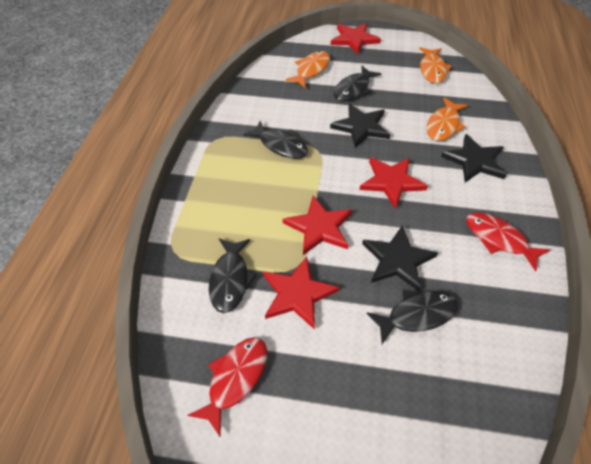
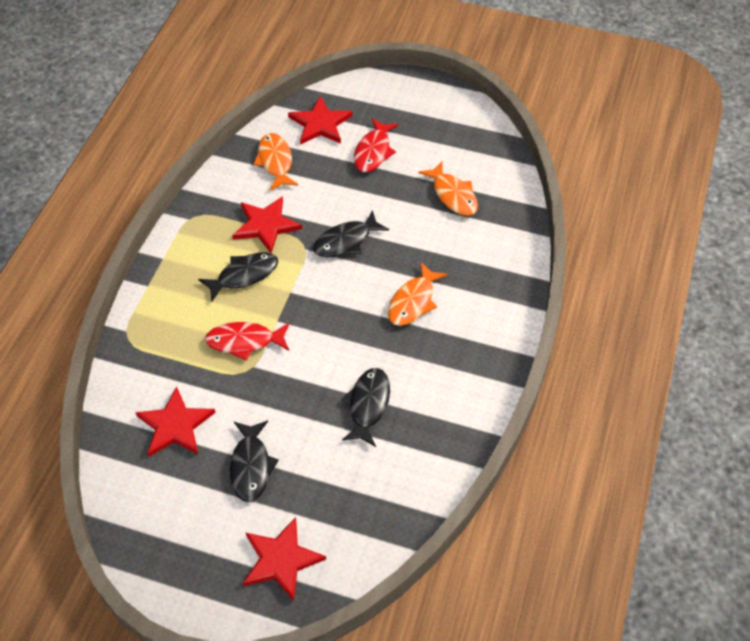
black star: 3 -> 0

